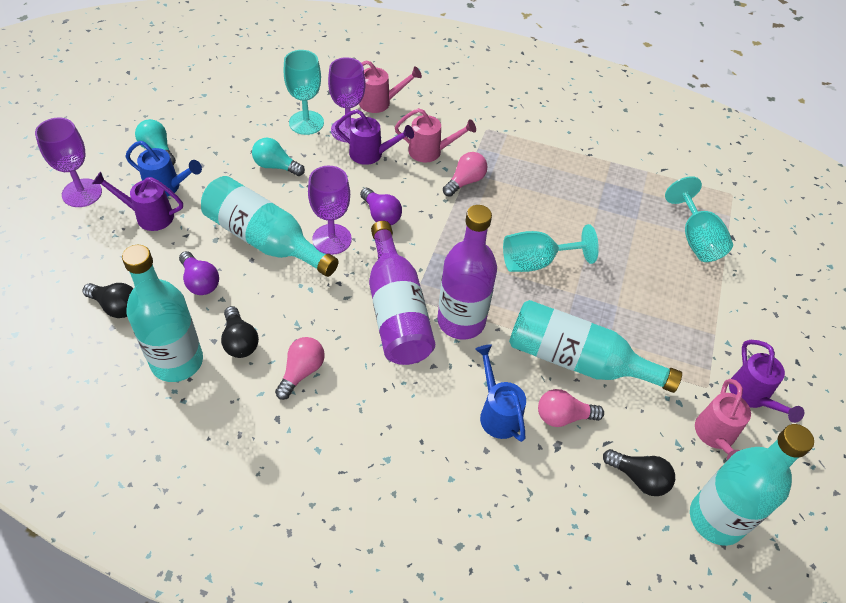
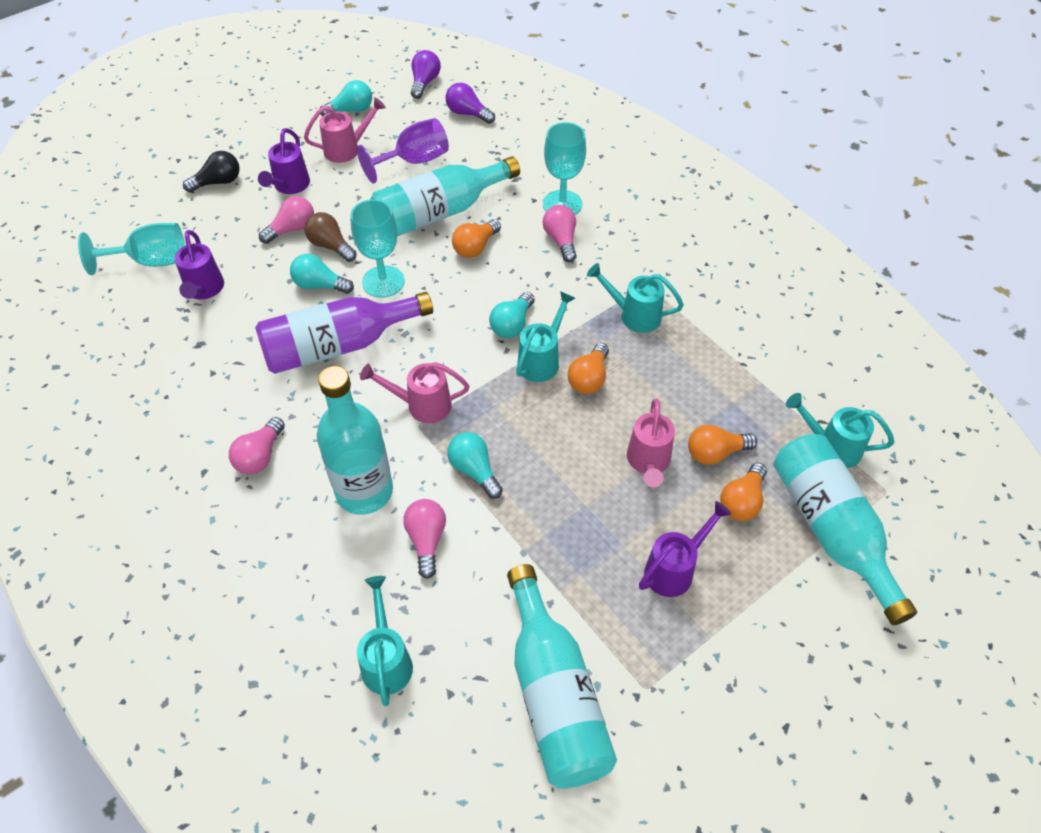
black light bulb: 3 -> 1
blue watering can: 2 -> 0
brown light bulb: 0 -> 1
orange light bulb: 0 -> 4
pink light bulb: 3 -> 4
purple bottle: 2 -> 1
purple goblet: 3 -> 1
turquoise light bulb: 2 -> 4
turquoise watering can: 0 -> 4

